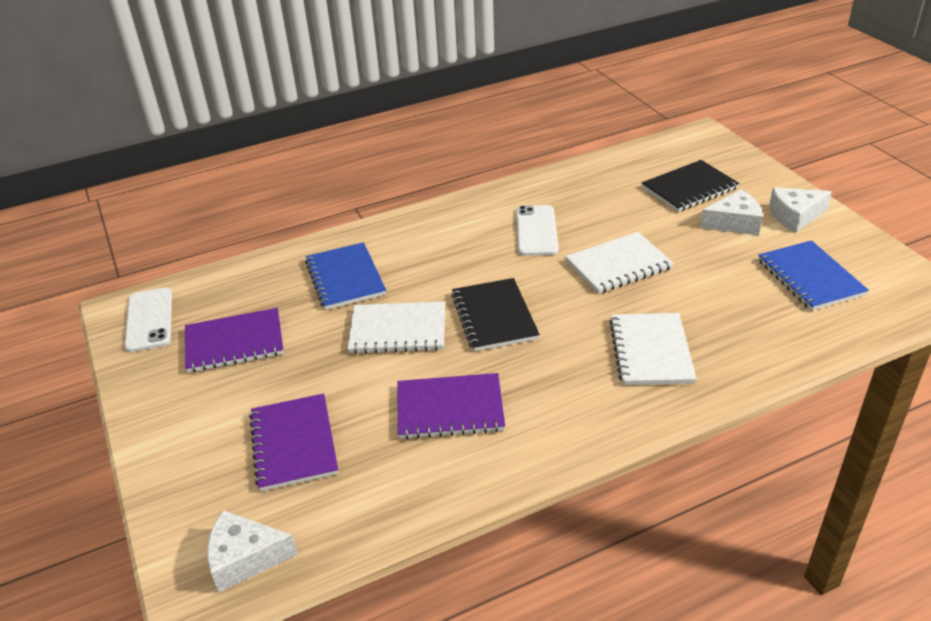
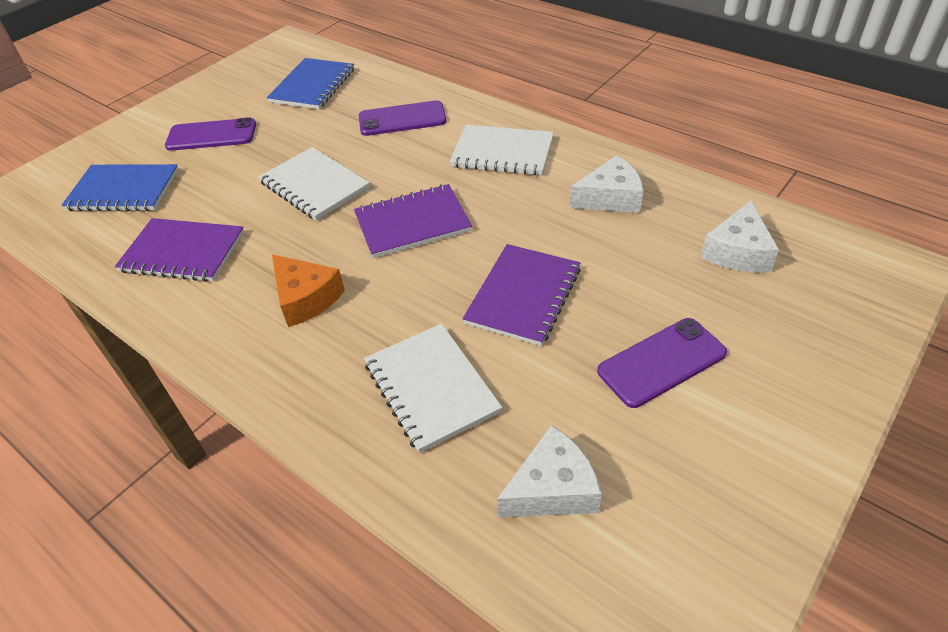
black notebook: 2 -> 0
orange cheese: 0 -> 1
purple phone: 0 -> 3
white phone: 2 -> 0

